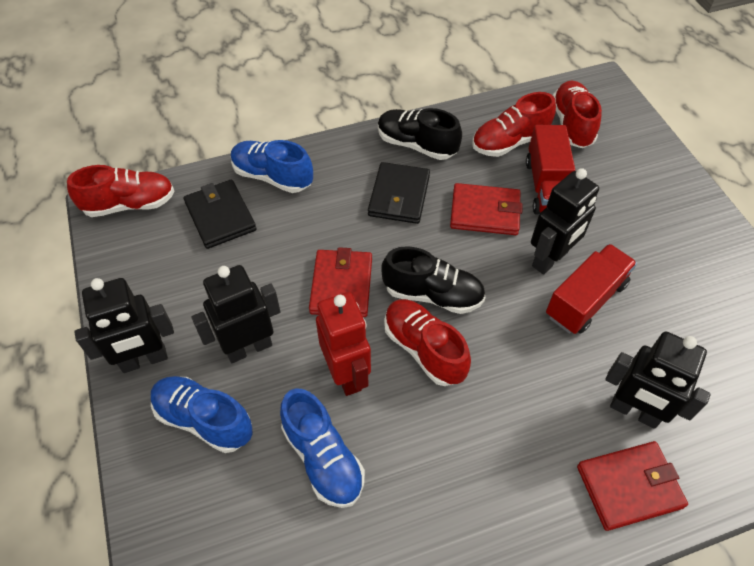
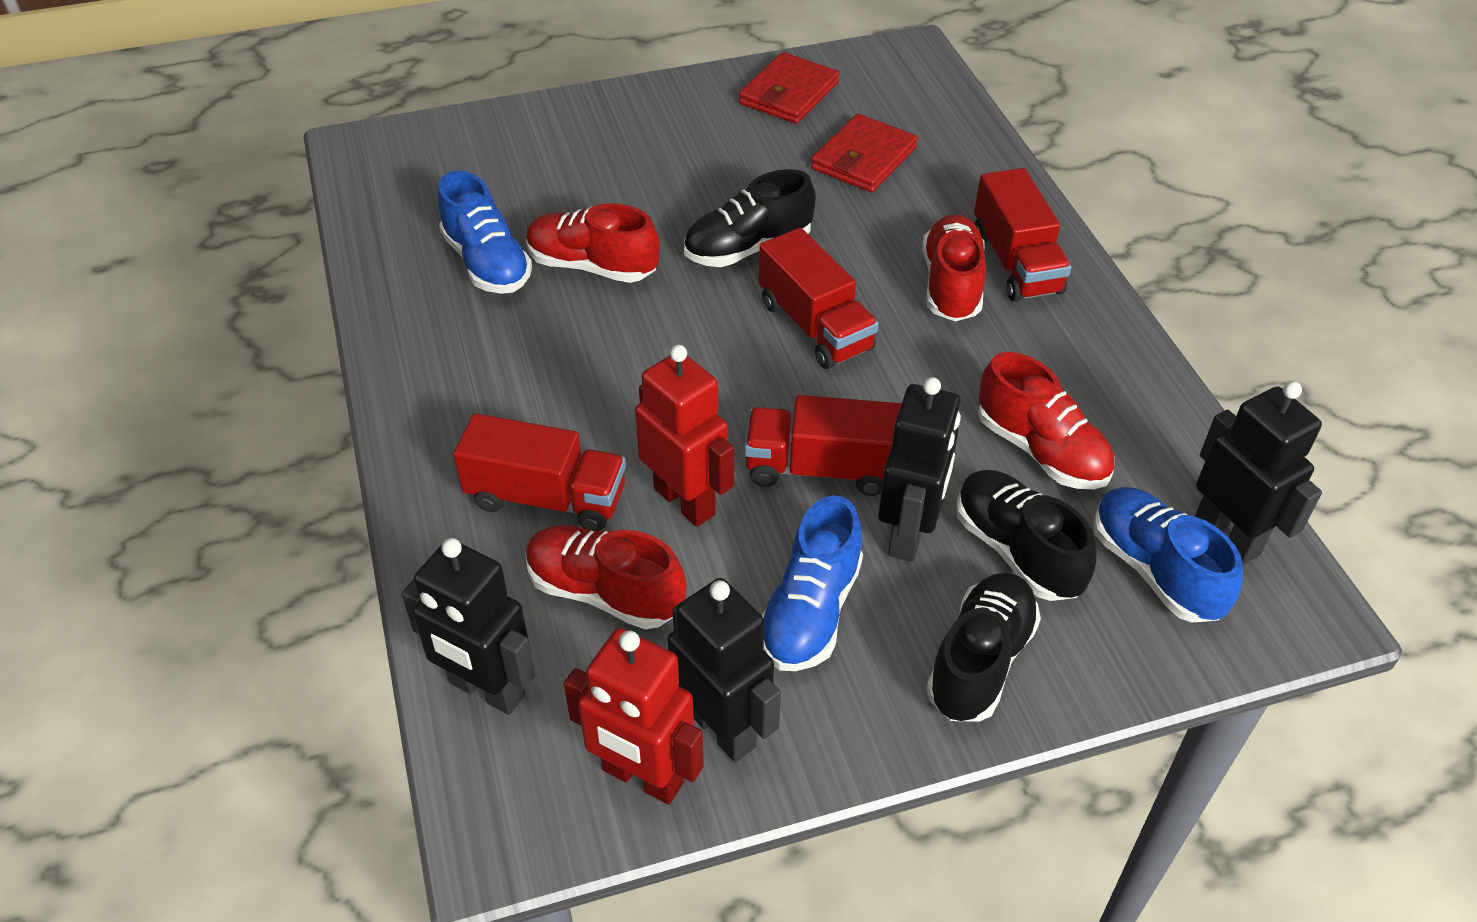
black shoe: 2 -> 3
black wallet: 2 -> 0
red robot: 1 -> 2
red truck: 2 -> 4
red wallet: 3 -> 2

